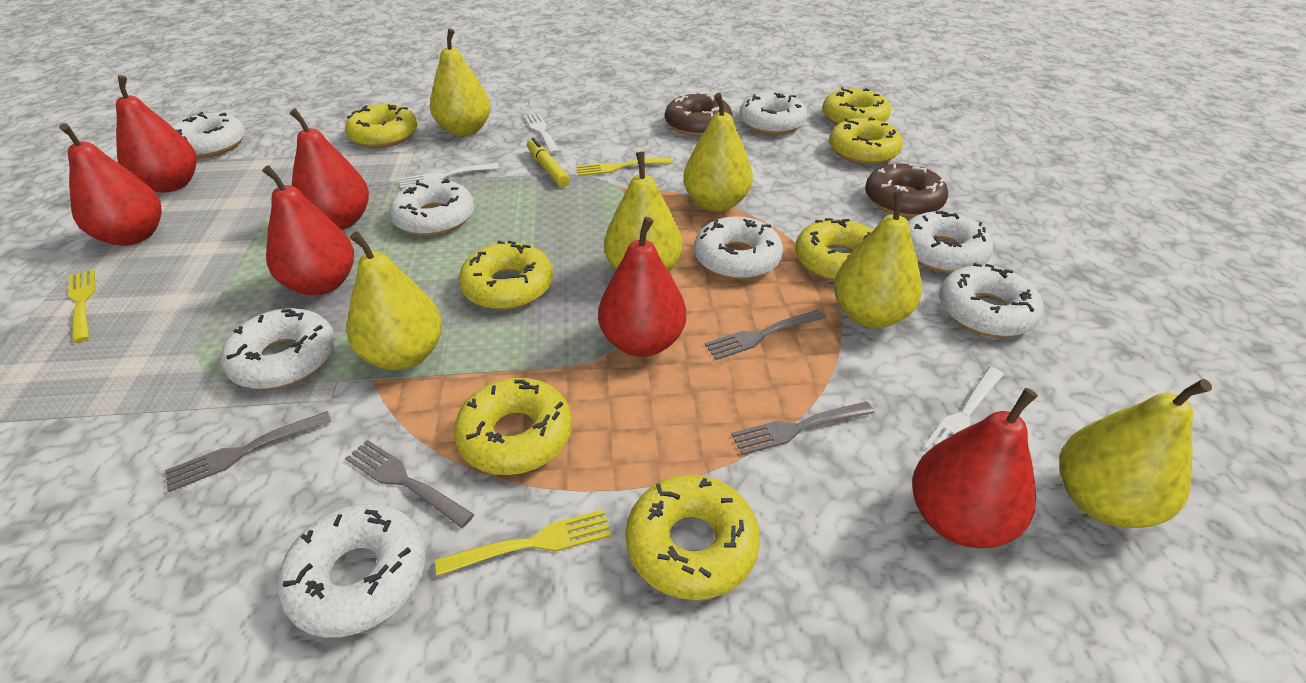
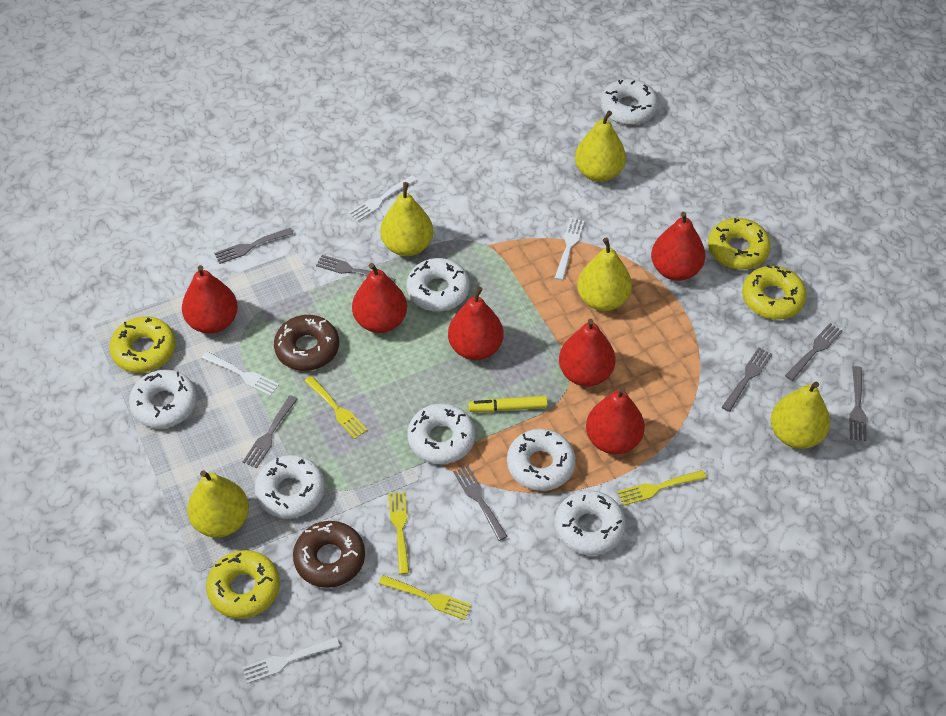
grey fork: 4 -> 7
white donut: 8 -> 7
white fork: 3 -> 4
yellow donut: 7 -> 4
yellow fork: 3 -> 4
yellow pear: 6 -> 5

